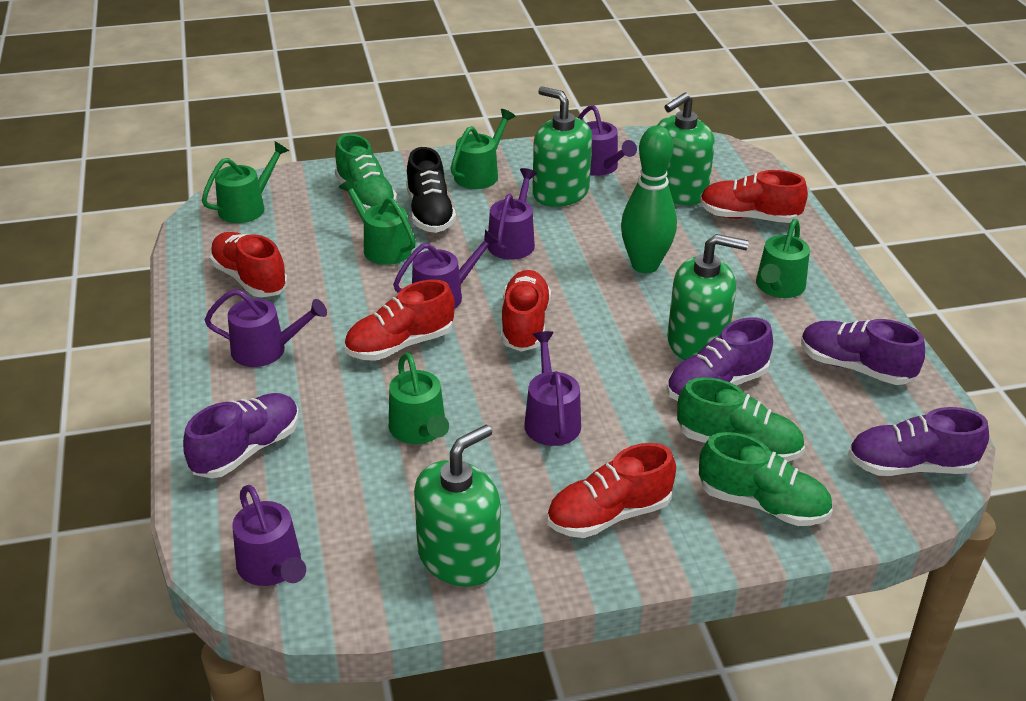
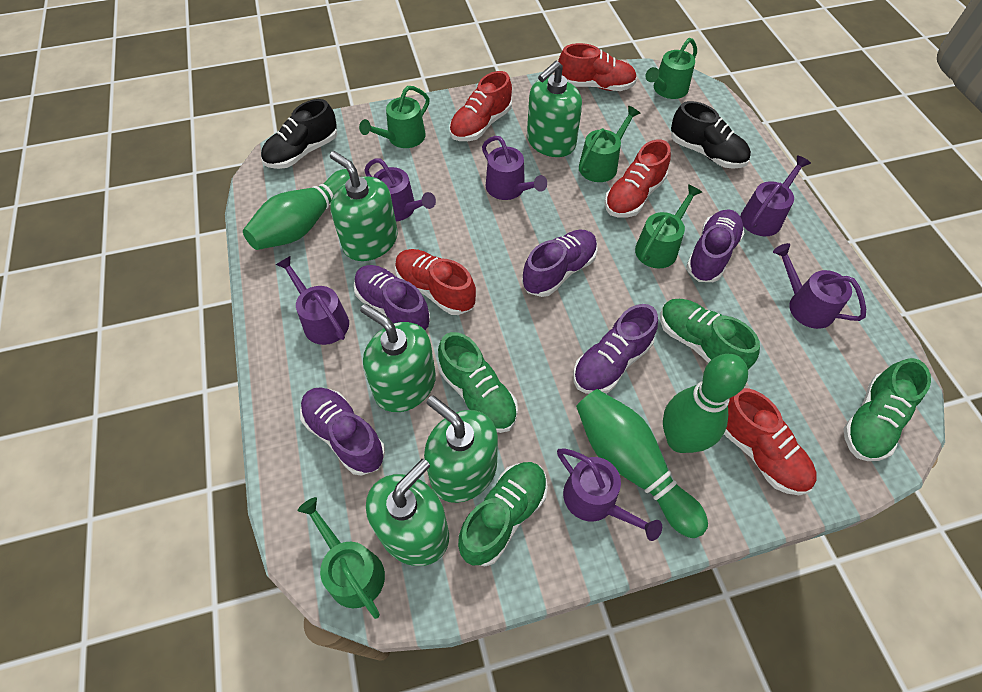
black shoe: 1 -> 2
green bowling pin: 1 -> 3
green shoe: 3 -> 4
green soap dispenser: 4 -> 5
purple shoe: 4 -> 5

